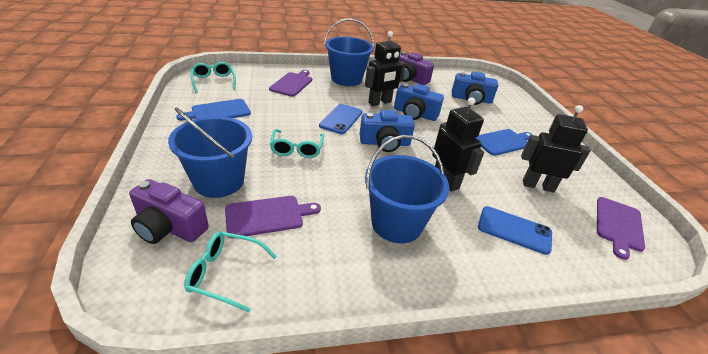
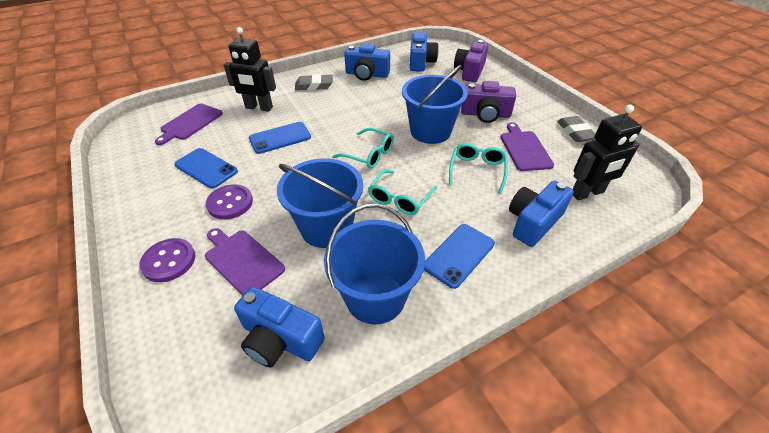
black robot: 3 -> 2
blue camera: 3 -> 4
blue cutting board: 2 -> 0
blue phone: 2 -> 3
grey eraser: 0 -> 2
purple button: 0 -> 2

